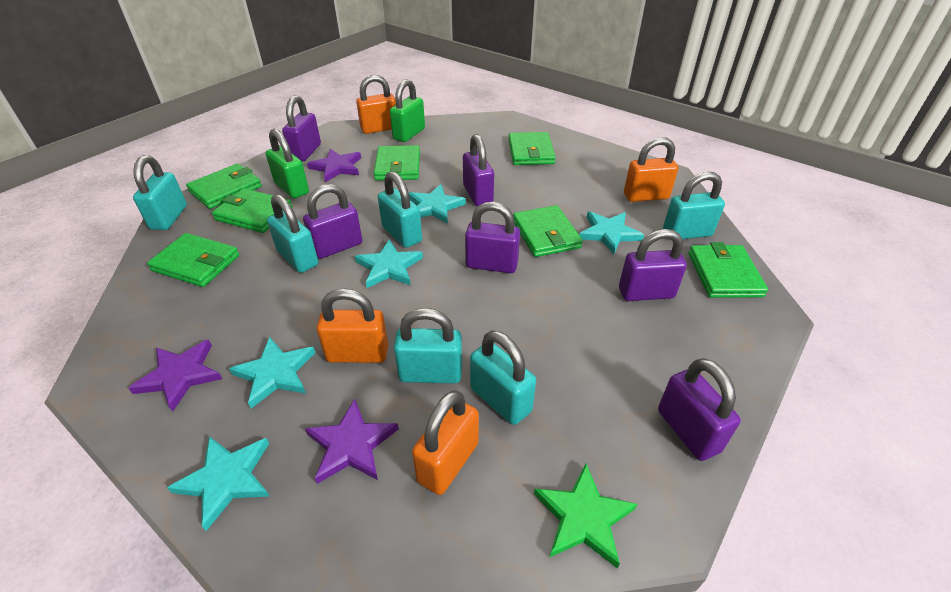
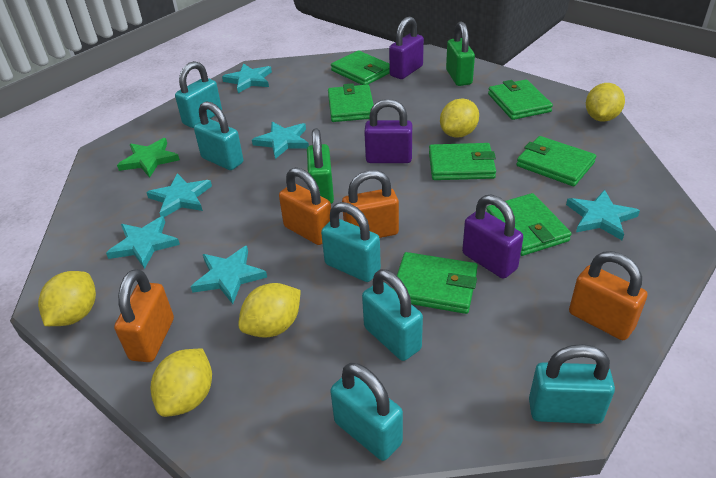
purple padlock: 6 -> 3
purple star: 3 -> 0
turquoise star: 5 -> 6
yellow lemon: 0 -> 5

